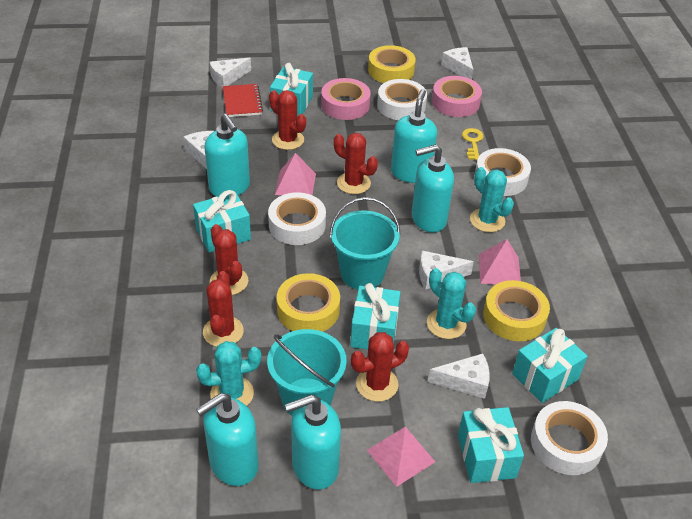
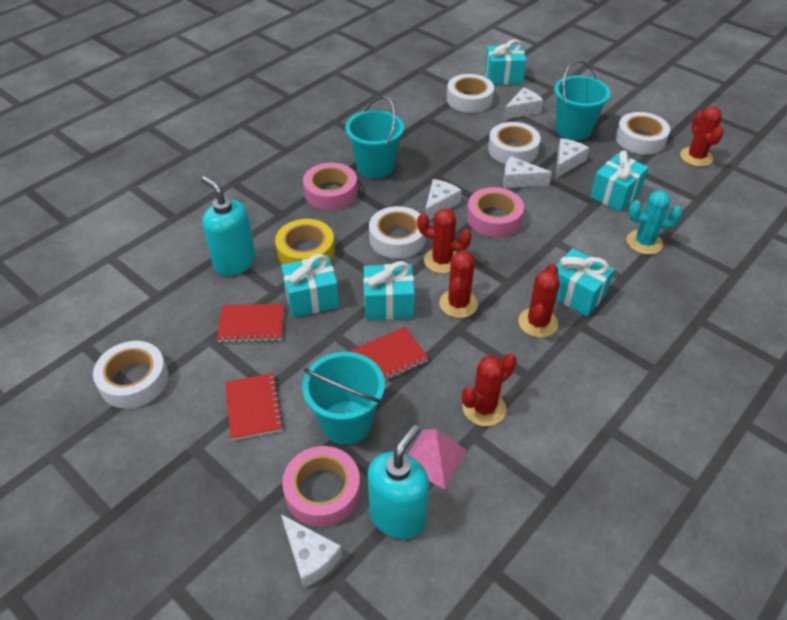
pink pyramid: 3 -> 1
pink tape: 2 -> 3
red notebook: 1 -> 3
turquoise bucket: 2 -> 3
turquoise cactus: 3 -> 1
turquoise soap dispenser: 5 -> 2
white tape: 4 -> 5
yellow key: 1 -> 0
yellow tape: 3 -> 1

